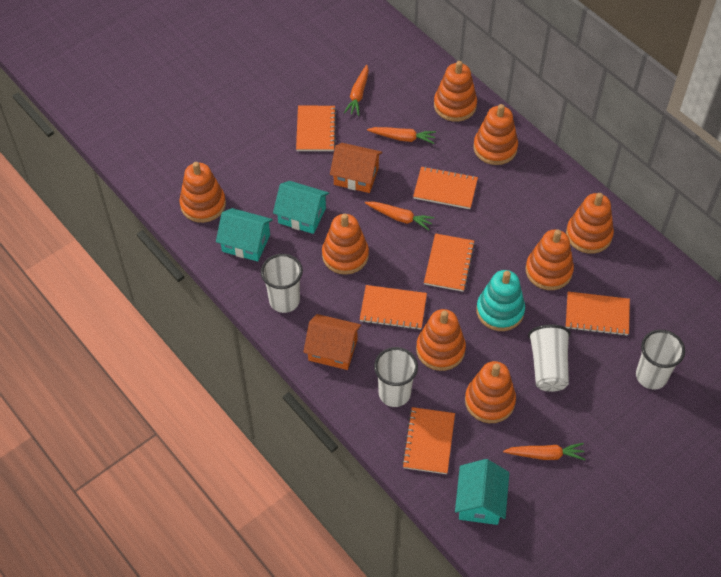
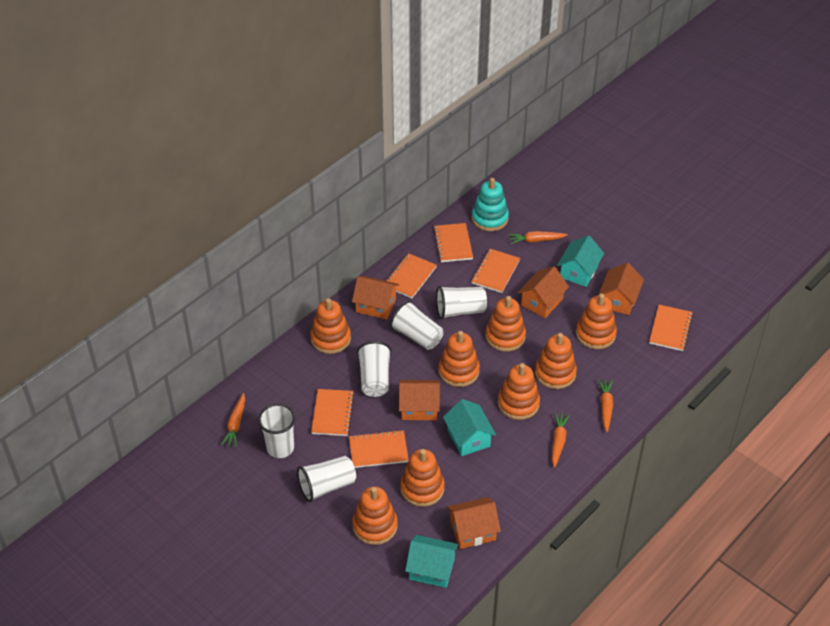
orange house: 2 -> 5
white cup: 4 -> 5

